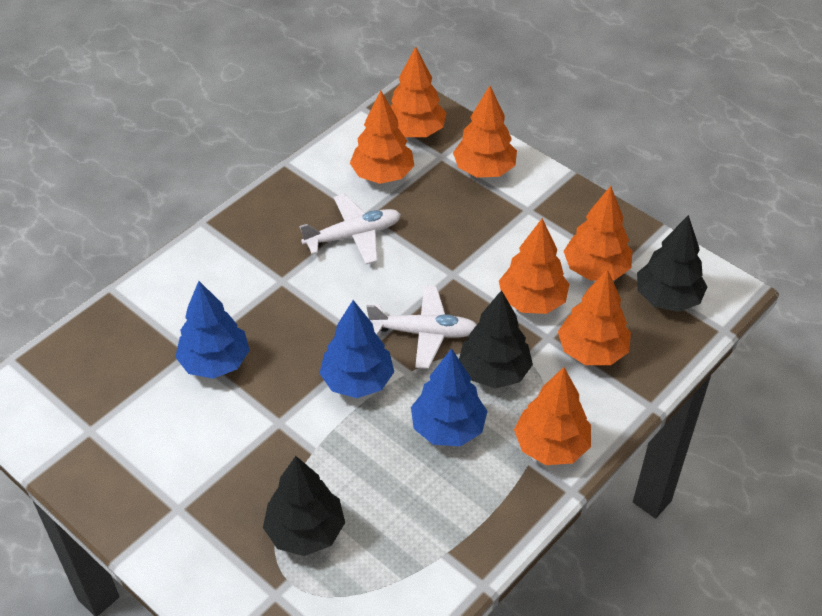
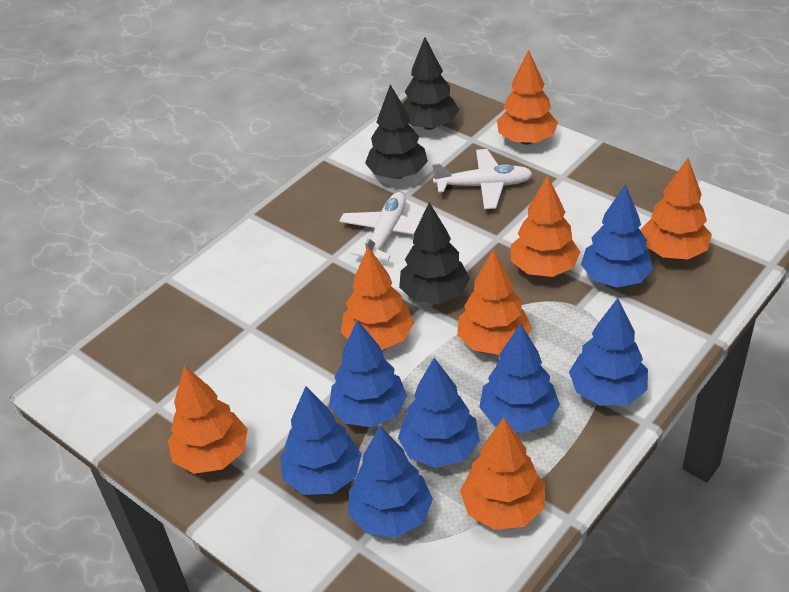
blue tree: 3 -> 7

